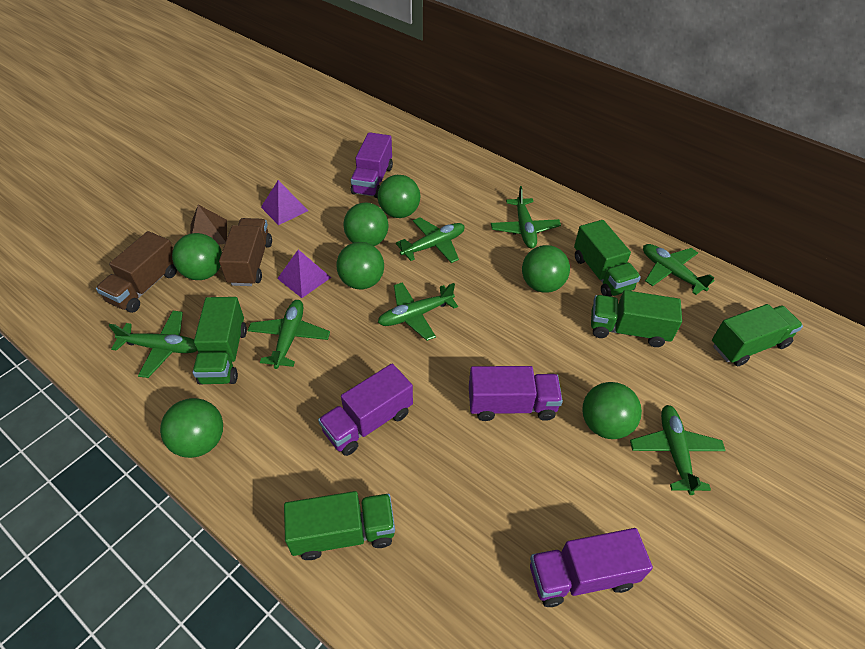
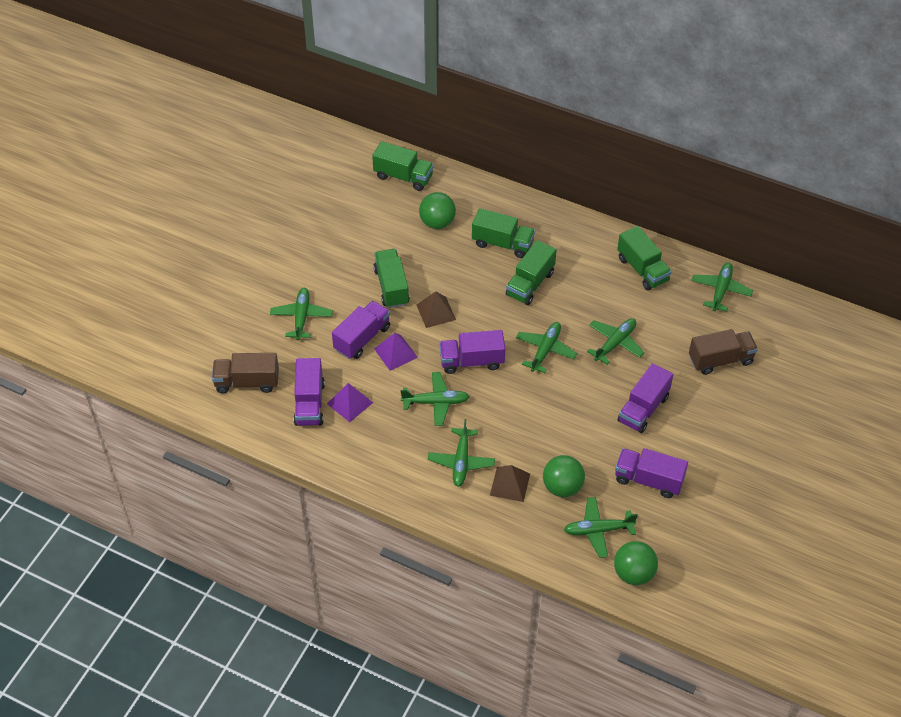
brown pyramid: 1 -> 2
green ball: 7 -> 3
purple truck: 4 -> 5

